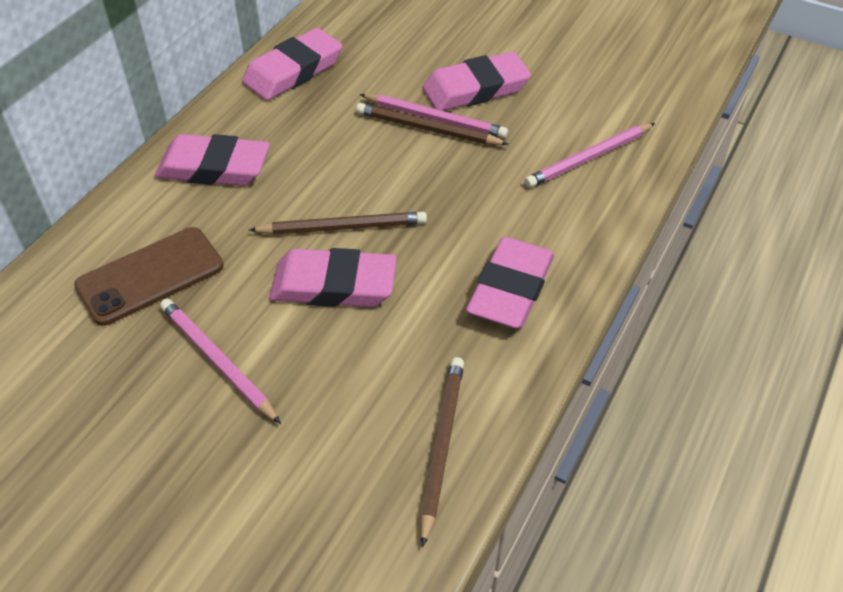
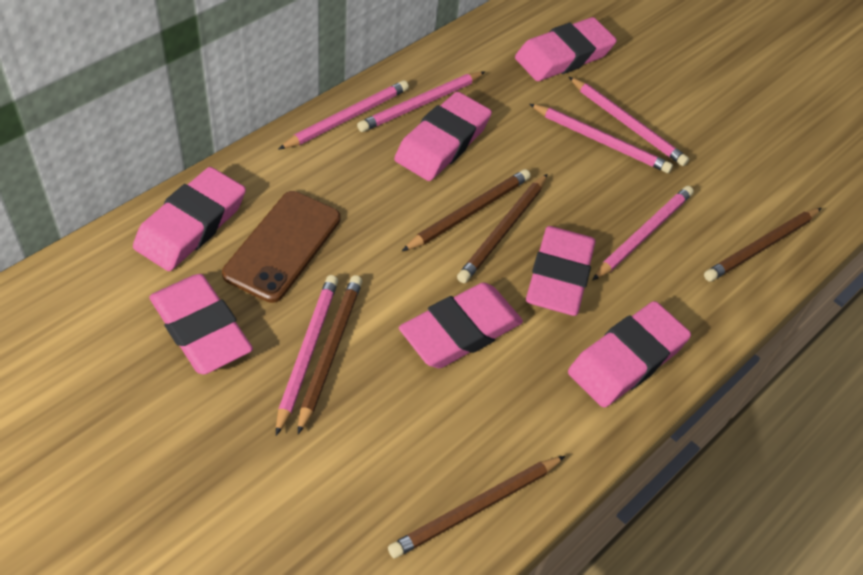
brown pencil: 3 -> 5
pink eraser: 5 -> 7
pink pencil: 3 -> 6

